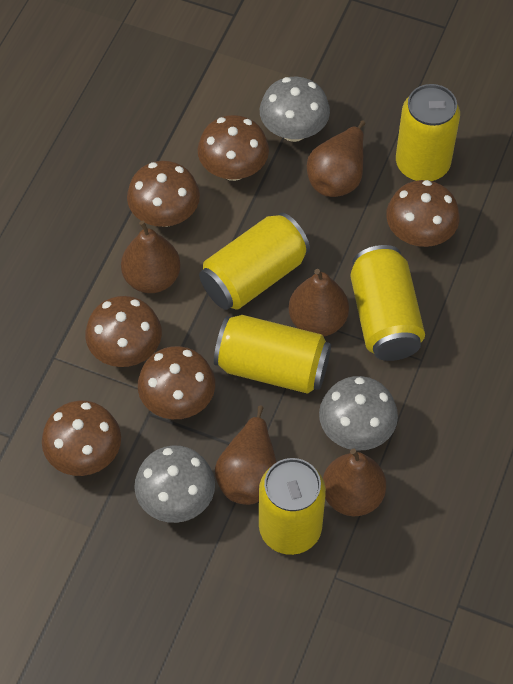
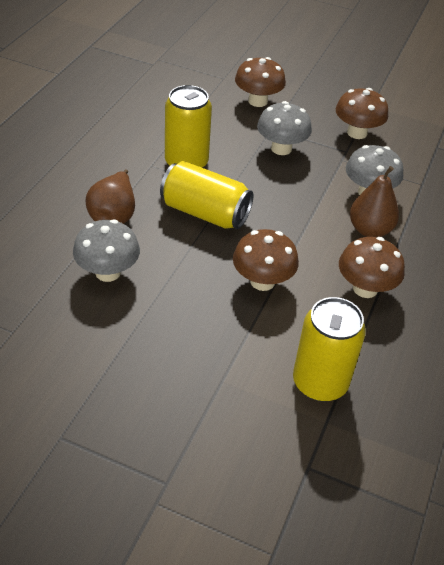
brown mushroom: 6 -> 4
brown pear: 5 -> 2
yellow can: 5 -> 3

